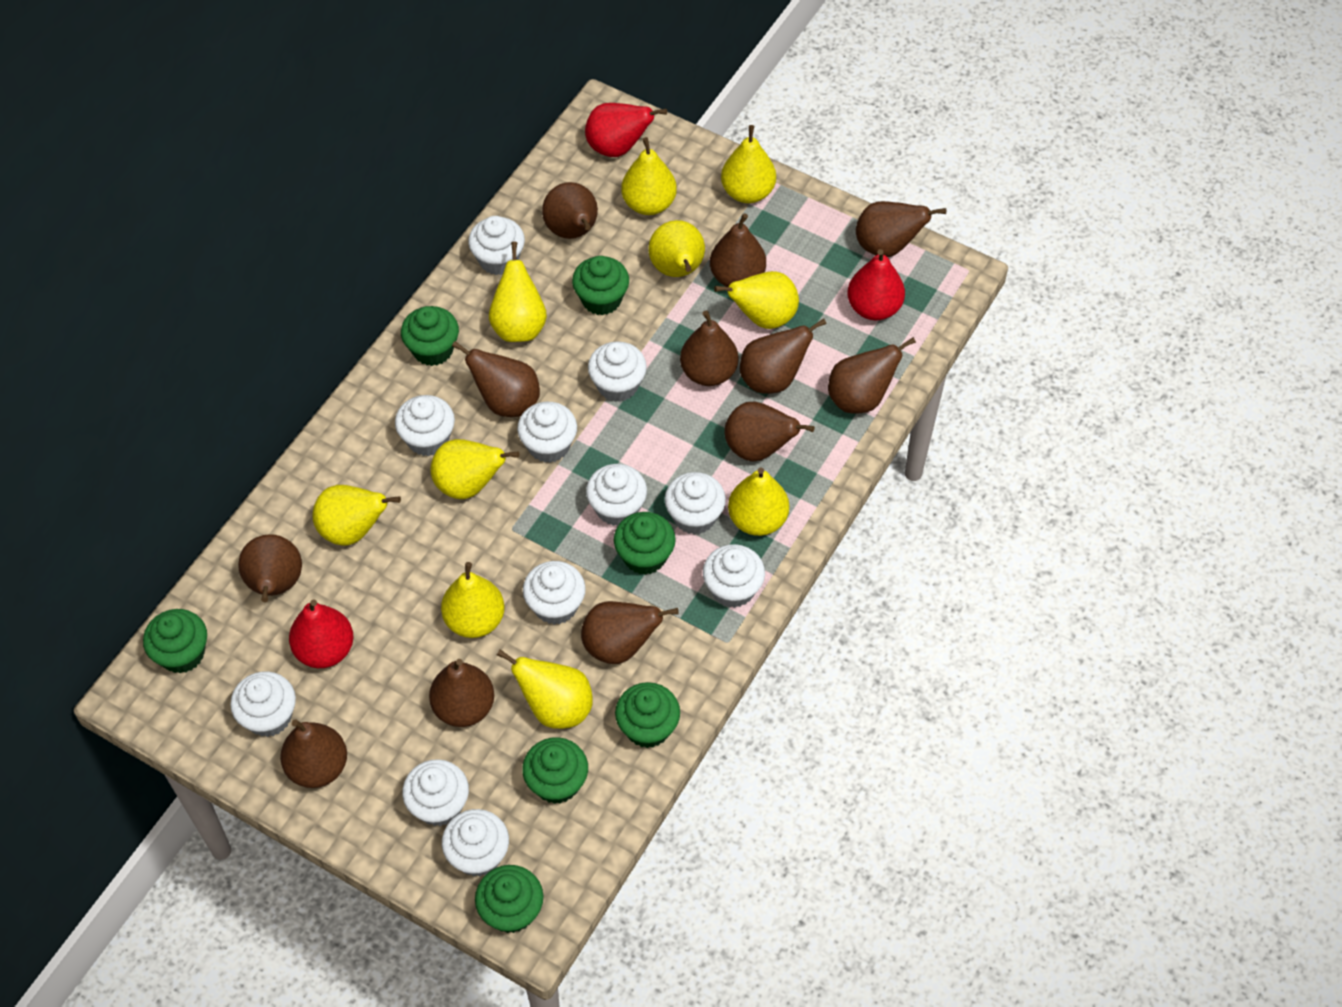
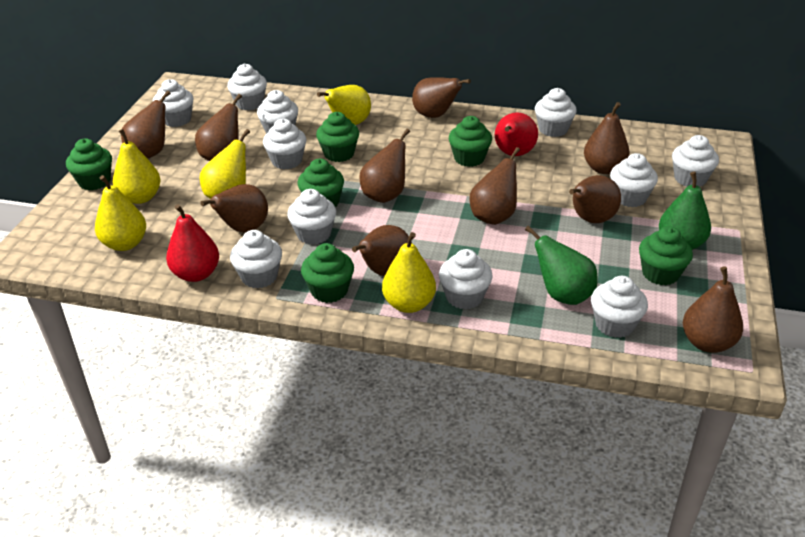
brown pear: 12 -> 10
green cupcake: 7 -> 6
green pear: 0 -> 2
red pear: 3 -> 2
yellow pear: 10 -> 5

